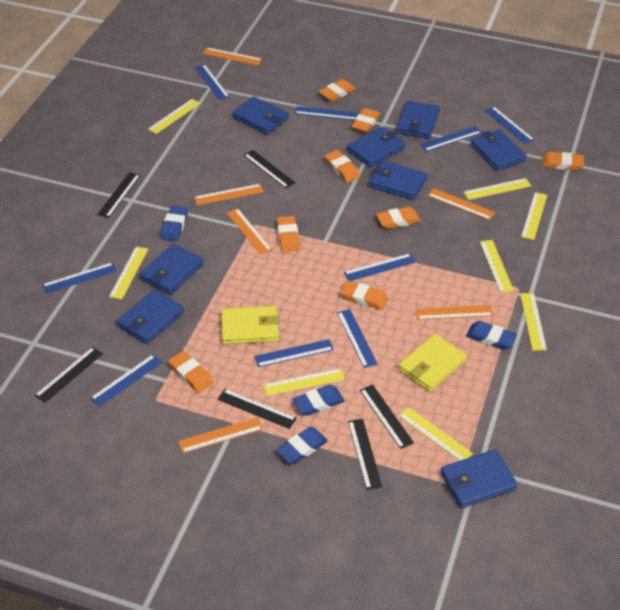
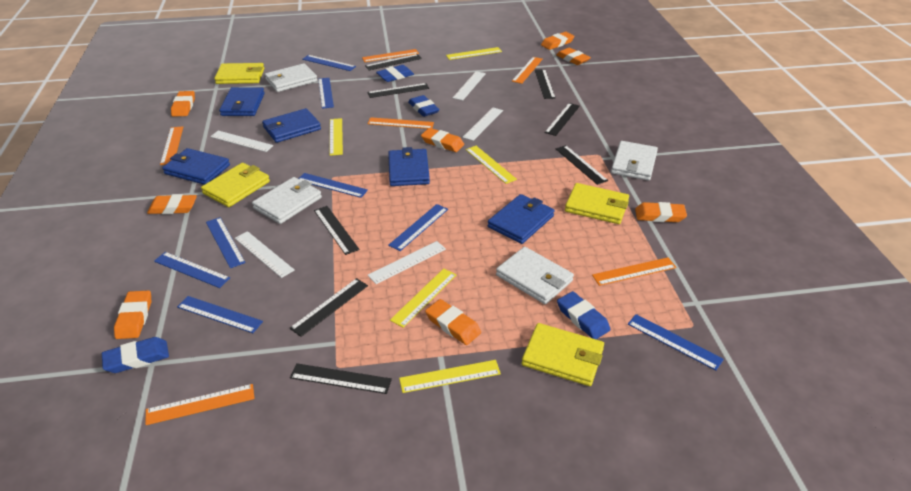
black ruler: 6 -> 8
blue ruler: 9 -> 8
blue wallet: 8 -> 5
white ruler: 0 -> 5
white wallet: 0 -> 4
yellow ruler: 8 -> 5
yellow wallet: 2 -> 4

